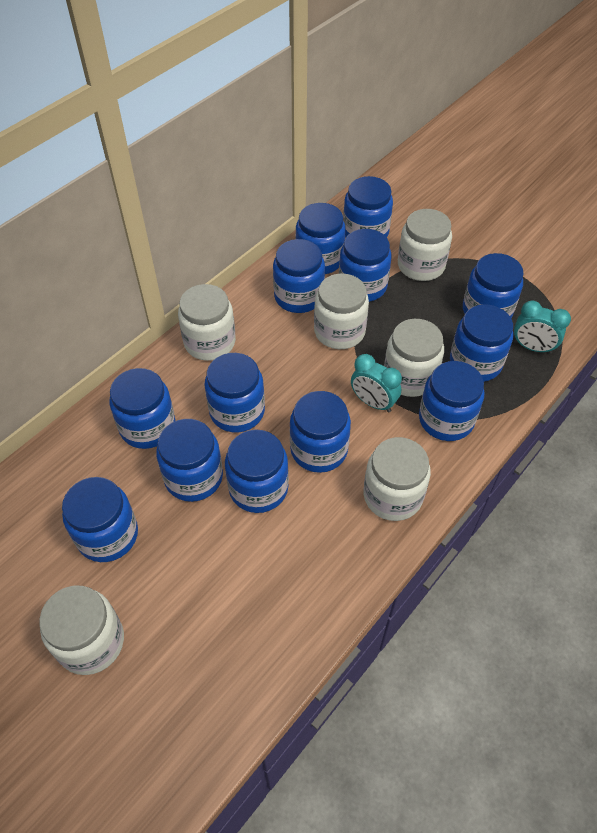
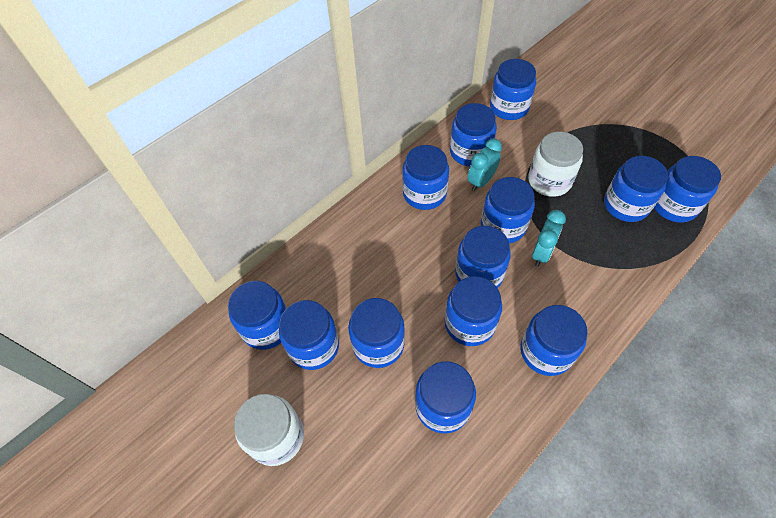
white jar: 6 -> 2

